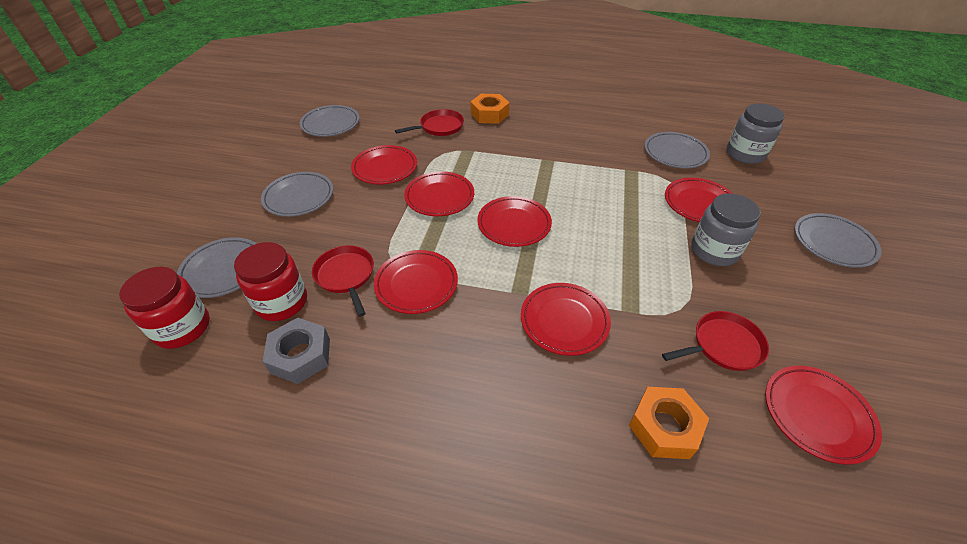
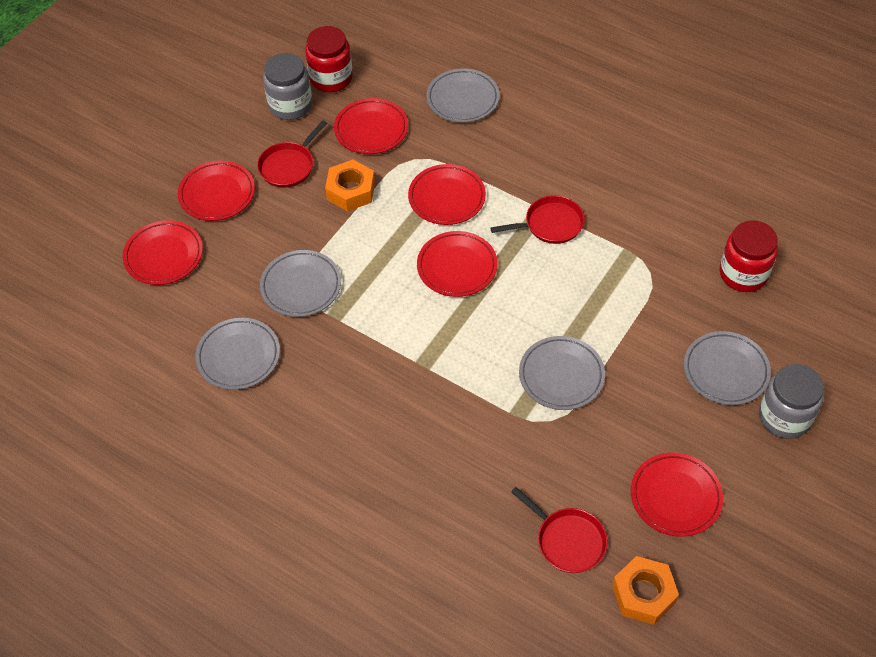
grey nut: 1 -> 0
red plate: 7 -> 6

